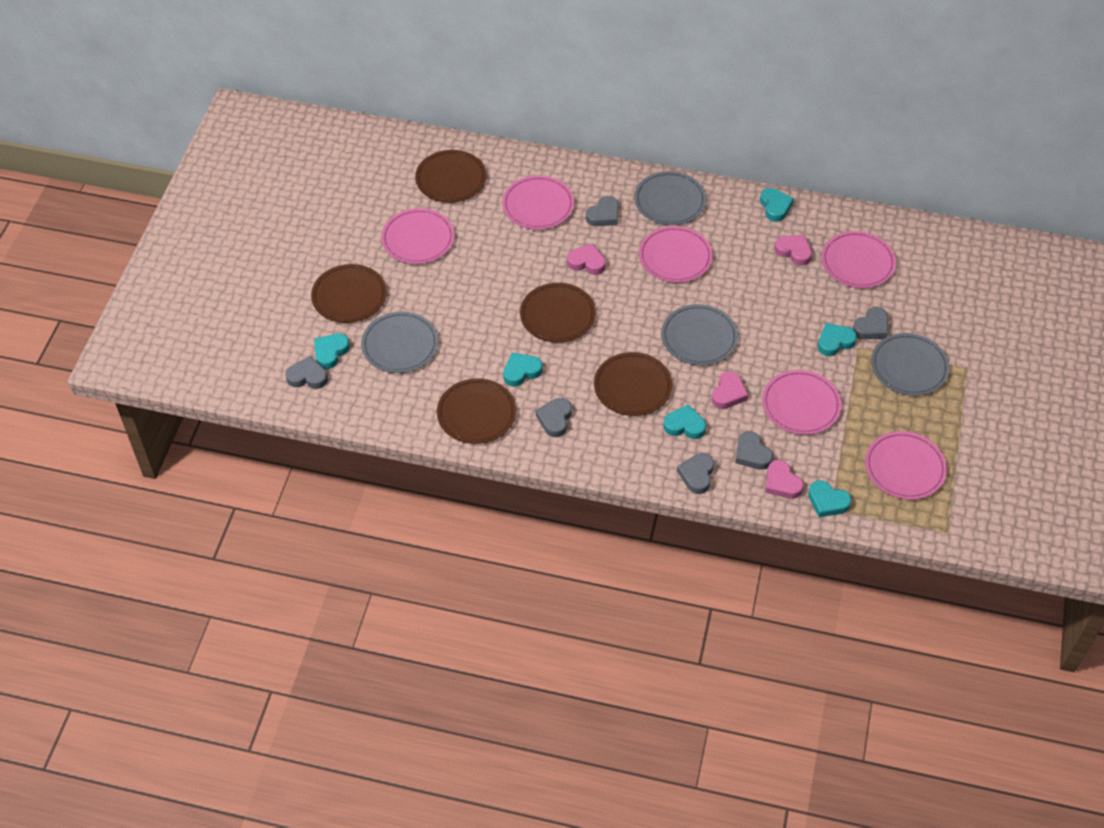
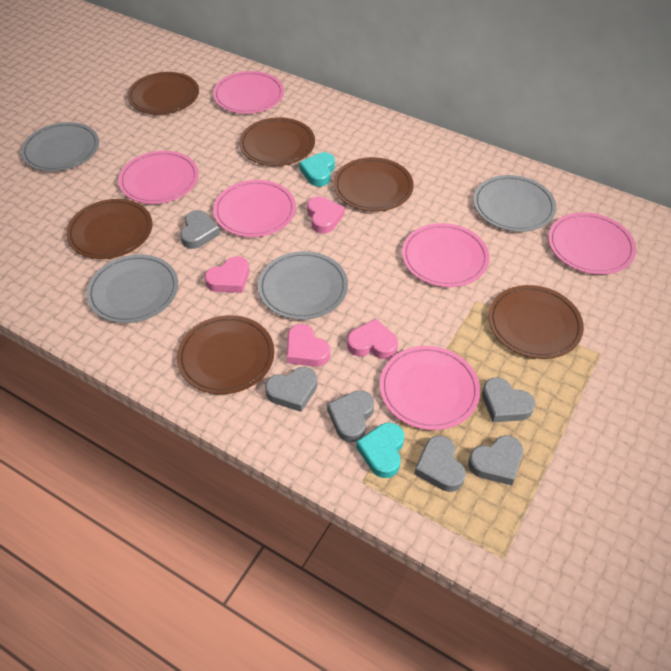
brown plate: 5 -> 6
turquoise heart: 6 -> 2

